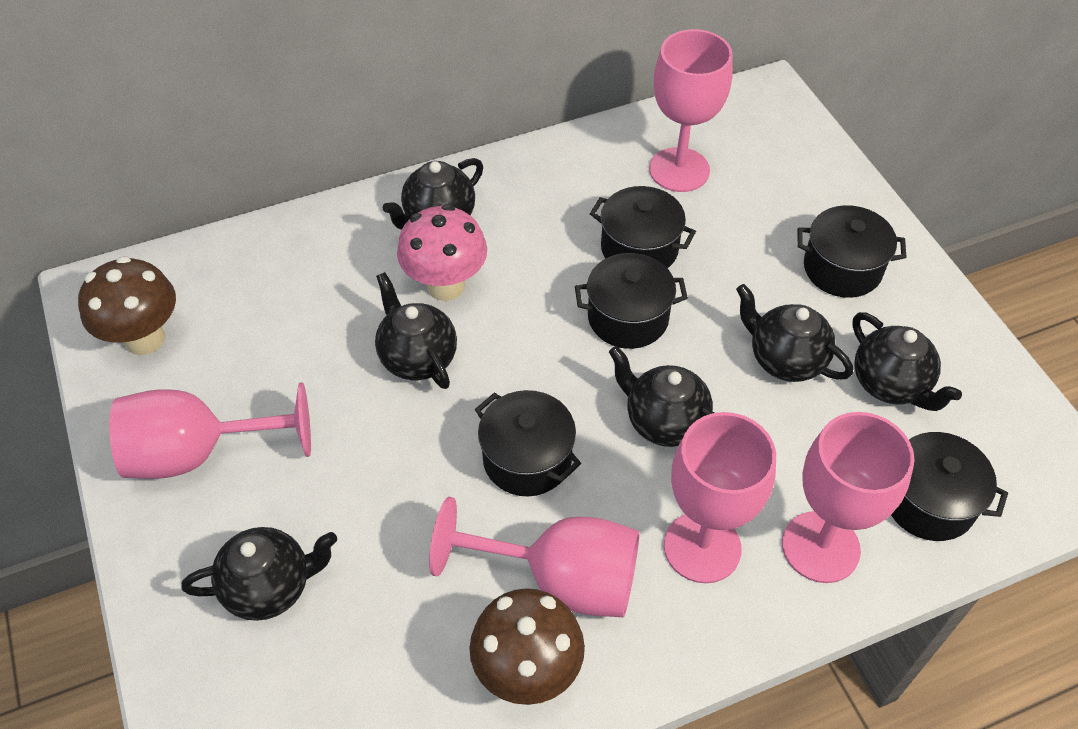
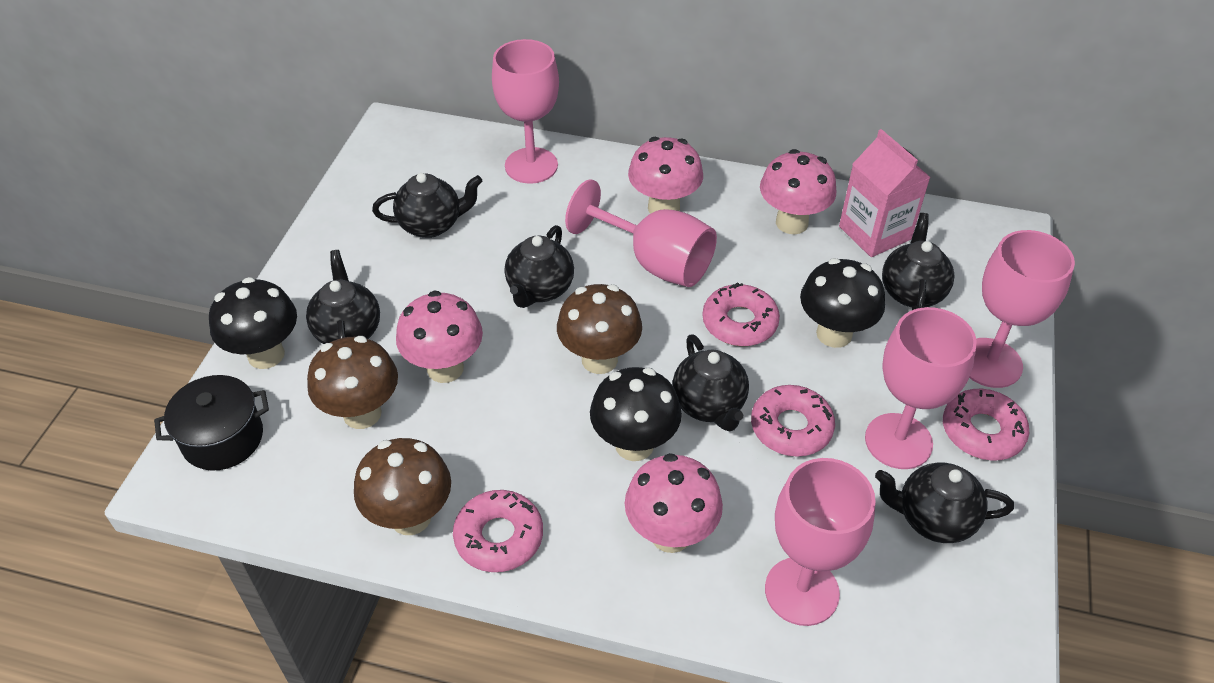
black mushroom: 0 -> 3
black pot: 5 -> 1
brown mushroom: 2 -> 3
pink carton: 0 -> 1
pink donut: 0 -> 4
pink mushroom: 1 -> 4

